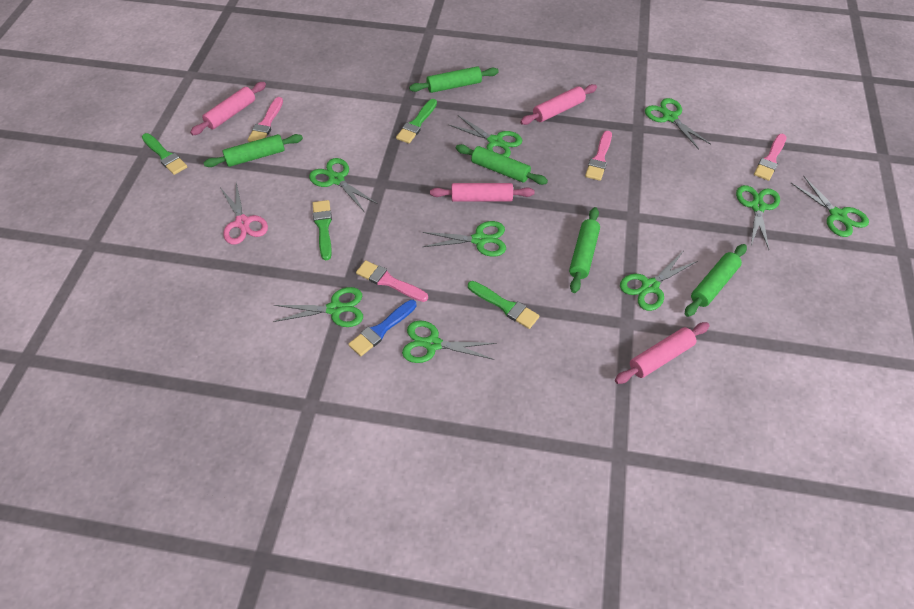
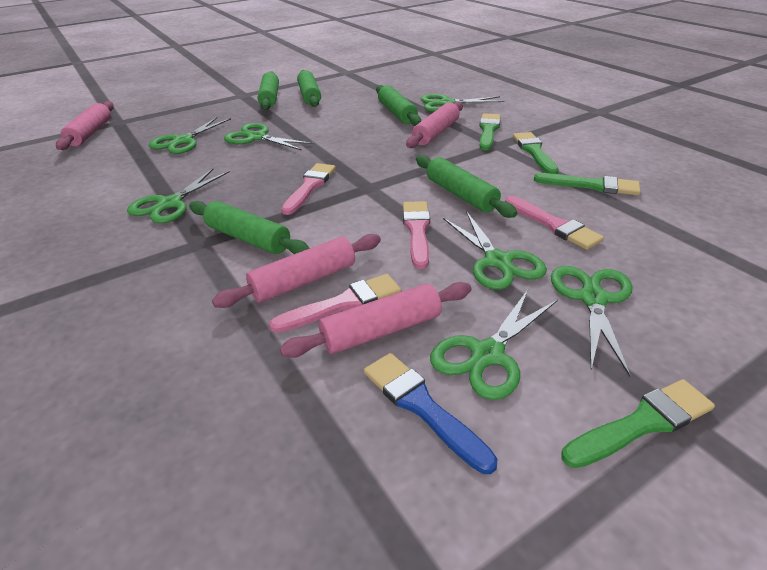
green scissors: 9 -> 7
pink scissors: 1 -> 0

